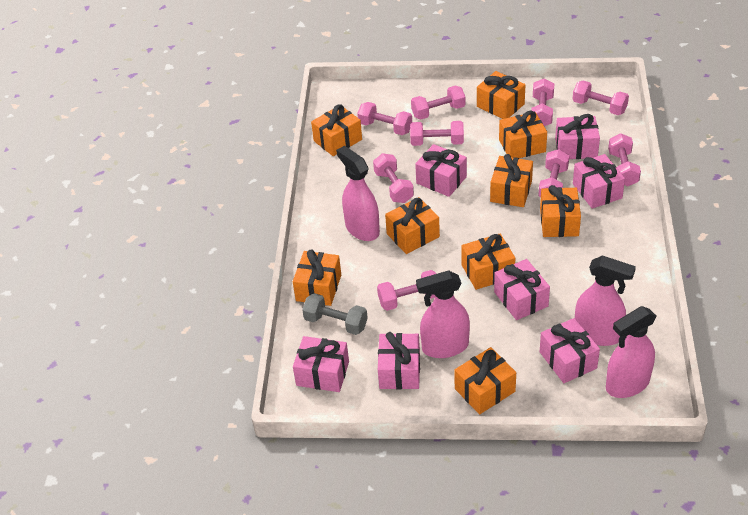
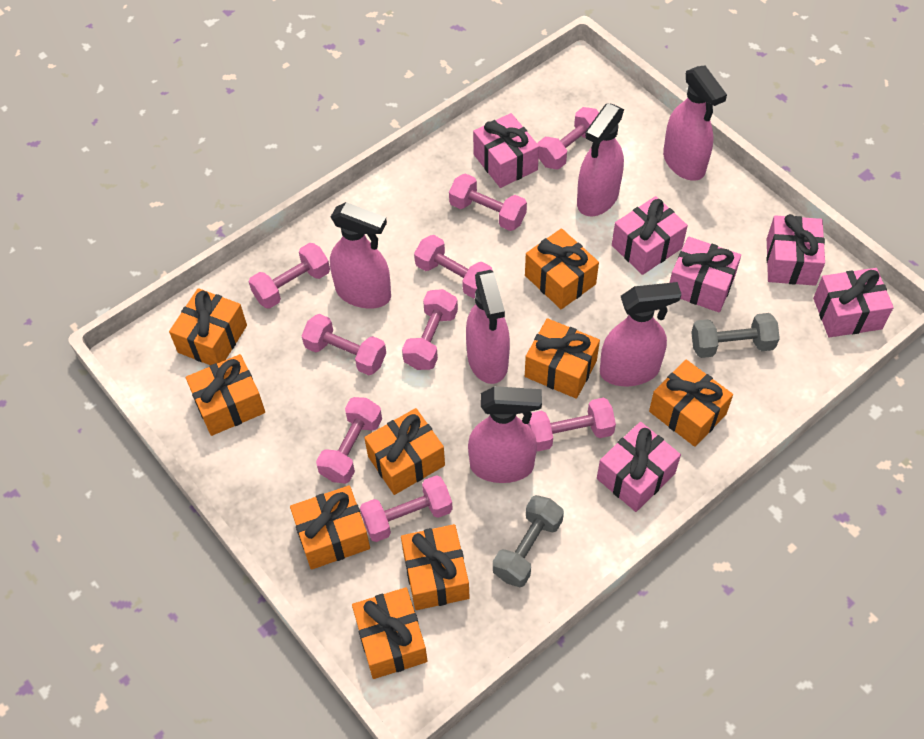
grey dumbbell: 1 -> 2
pink gift: 7 -> 6
pink spray bottle: 4 -> 6

